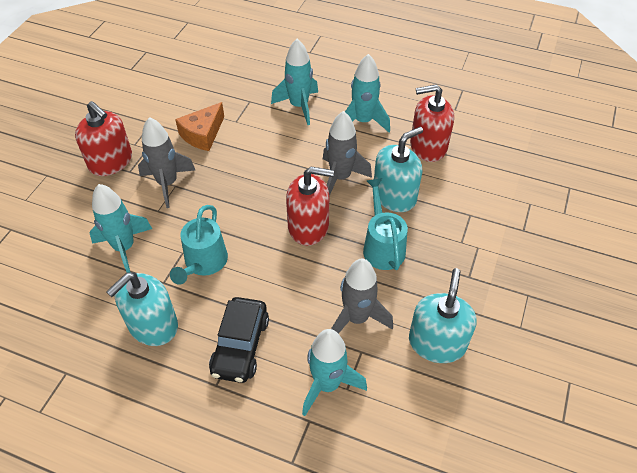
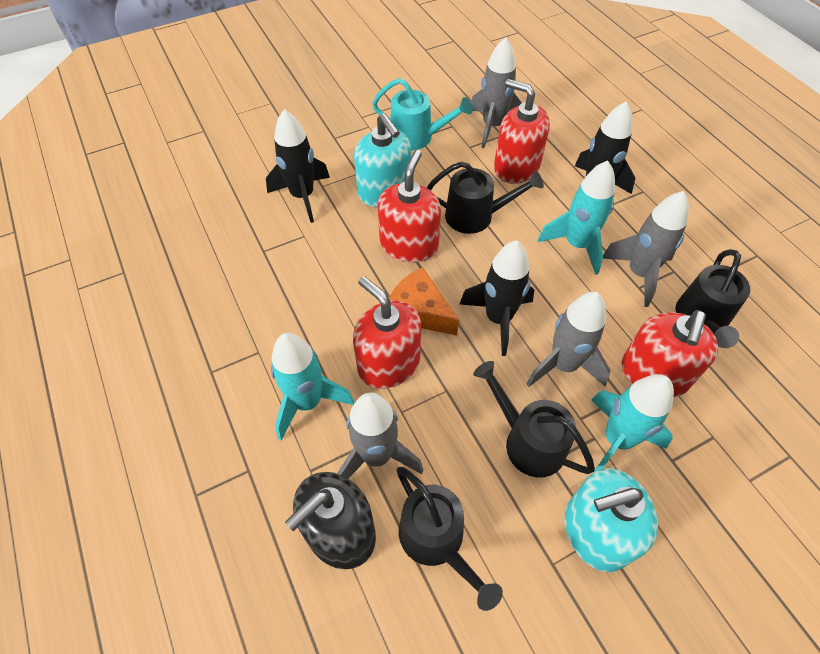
black car: 1 -> 0
black rocket: 0 -> 3
black soap dispenser: 0 -> 1
black watering can: 0 -> 4
grey rocket: 3 -> 4
red soap dispenser: 3 -> 4
turquoise rocket: 4 -> 3
turquoise soap dispenser: 3 -> 2
turquoise watering can: 2 -> 1

